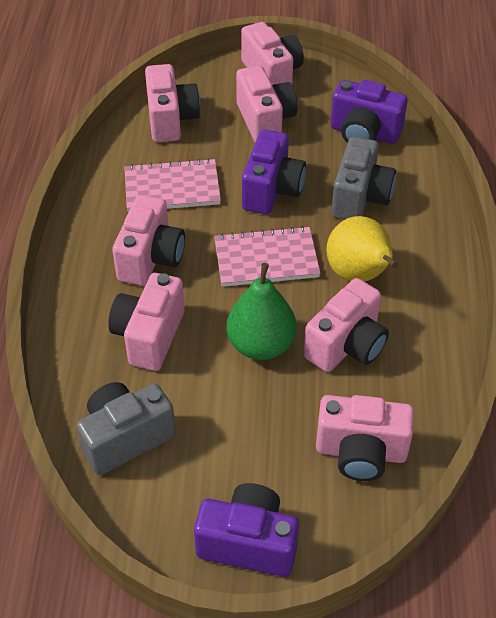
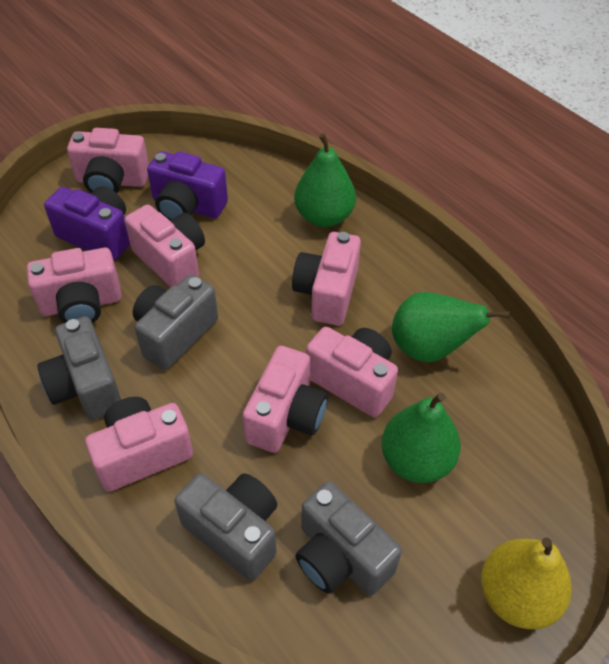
green pear: 1 -> 3
grey camera: 2 -> 4
pink notebook: 2 -> 0
purple camera: 3 -> 2

